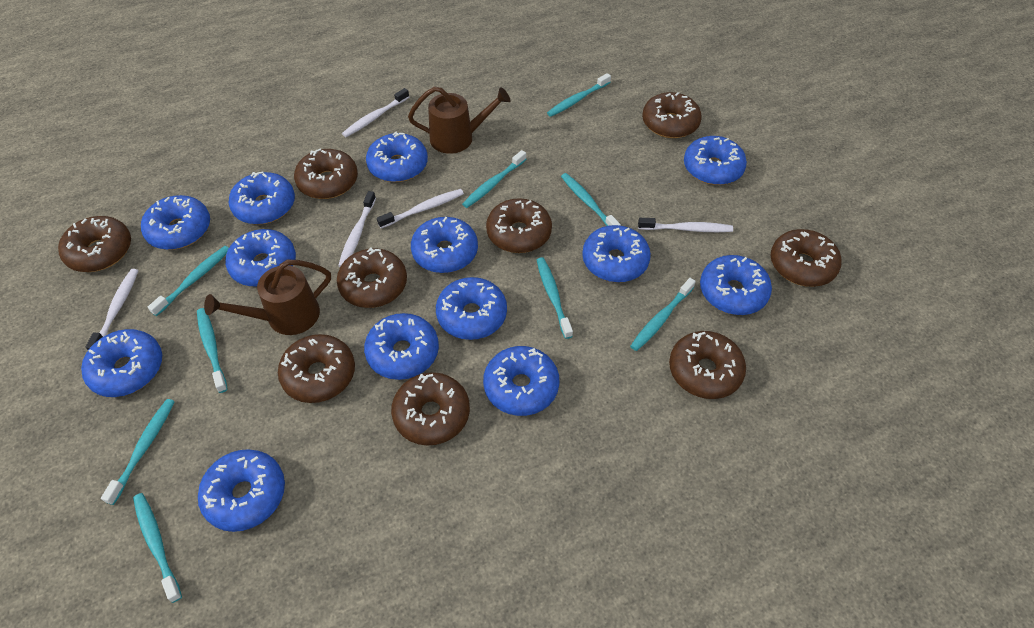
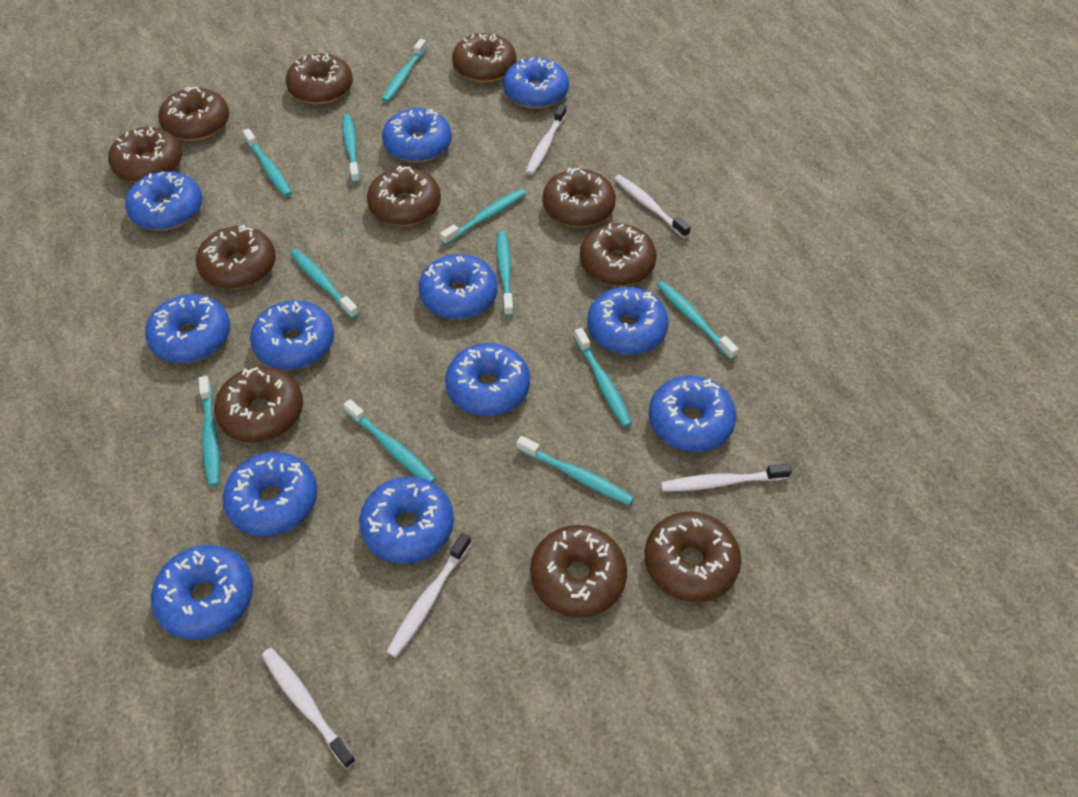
blue donut: 13 -> 12
brown donut: 9 -> 11
brown watering can: 2 -> 0
turquoise toothbrush: 9 -> 11

